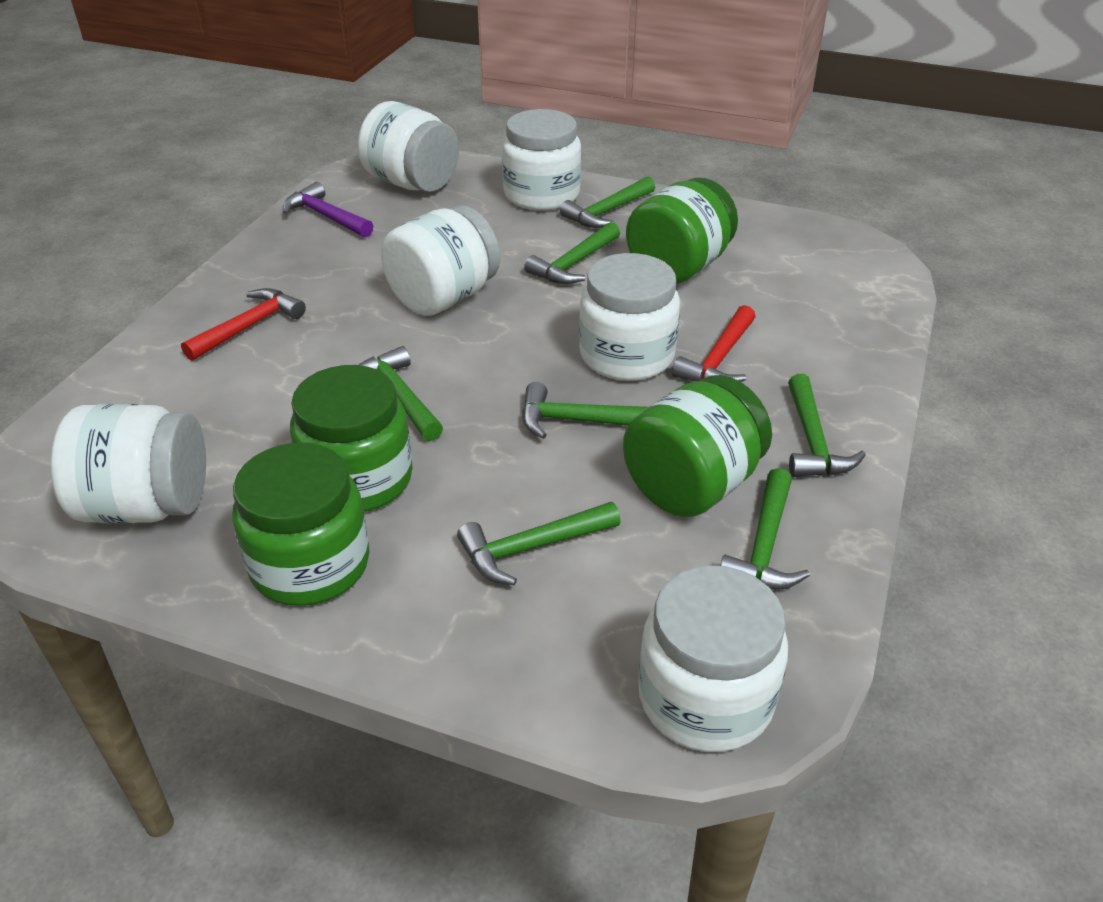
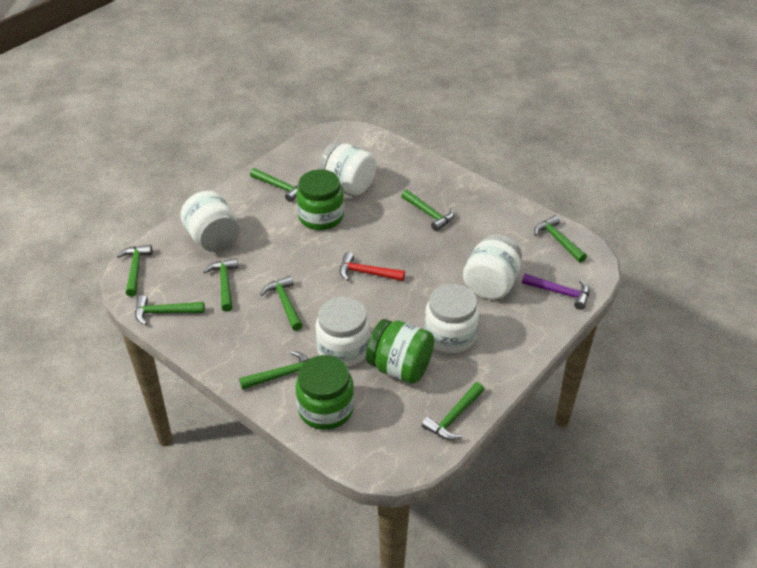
green hammer: 7 -> 9
green jar: 4 -> 3
red hammer: 2 -> 1
white jar: 6 -> 5

